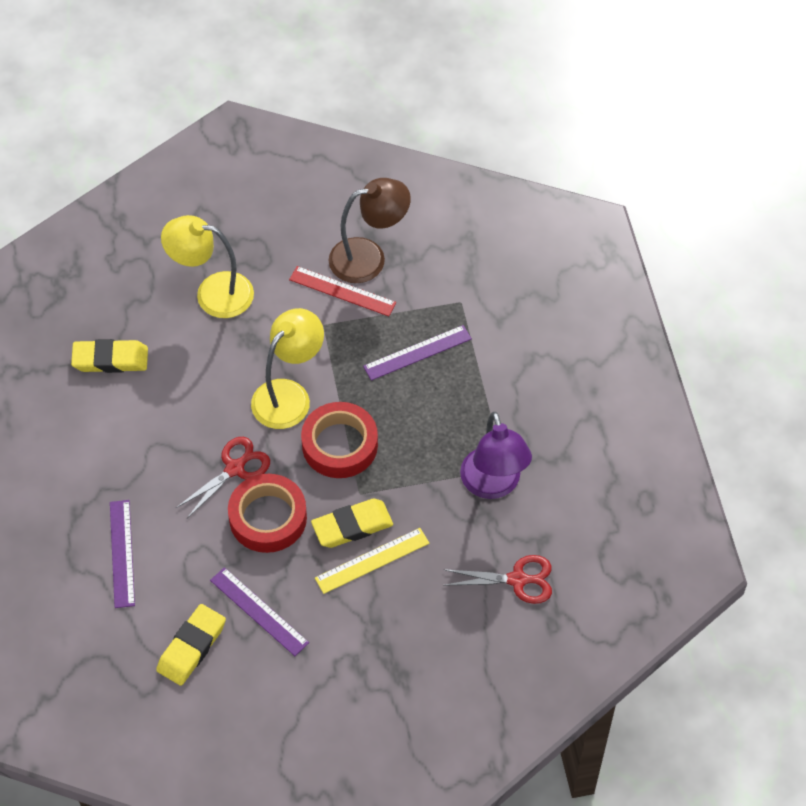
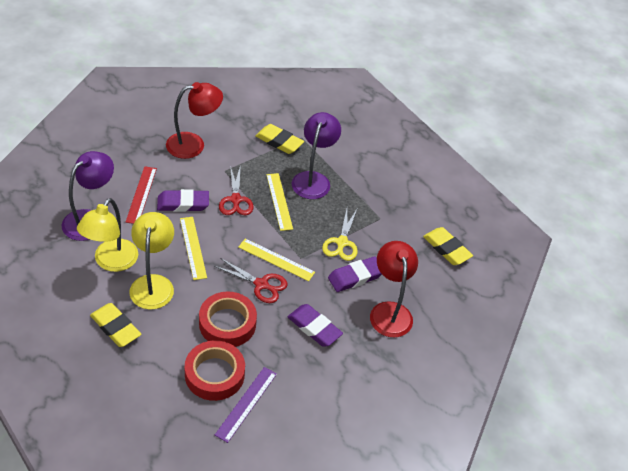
brown lamp: 1 -> 0
purple eraser: 0 -> 3
purple lamp: 1 -> 2
purple ruler: 3 -> 1
red lamp: 0 -> 2
yellow ruler: 1 -> 3
yellow scissors: 0 -> 1

